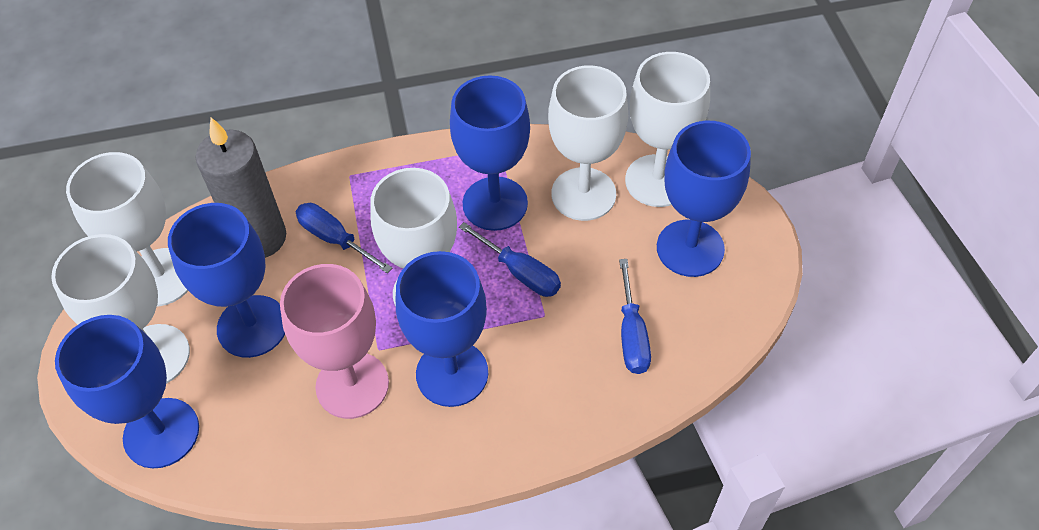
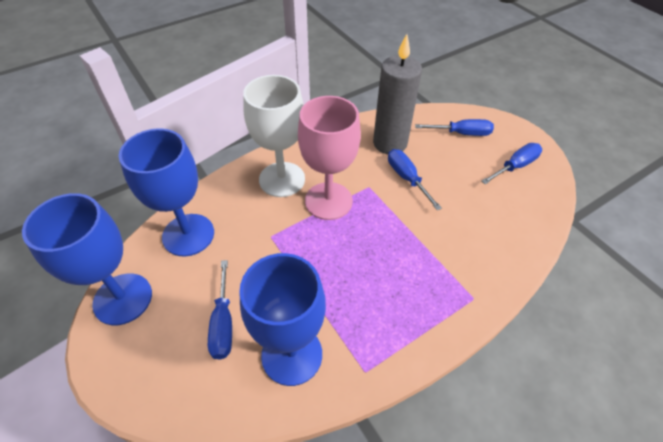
blue goblet: 5 -> 3
blue screwdriver: 3 -> 4
white goblet: 5 -> 1

